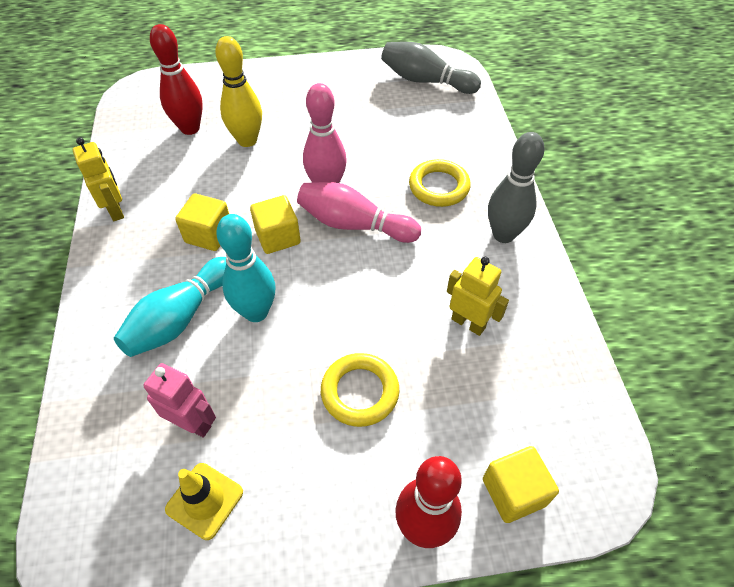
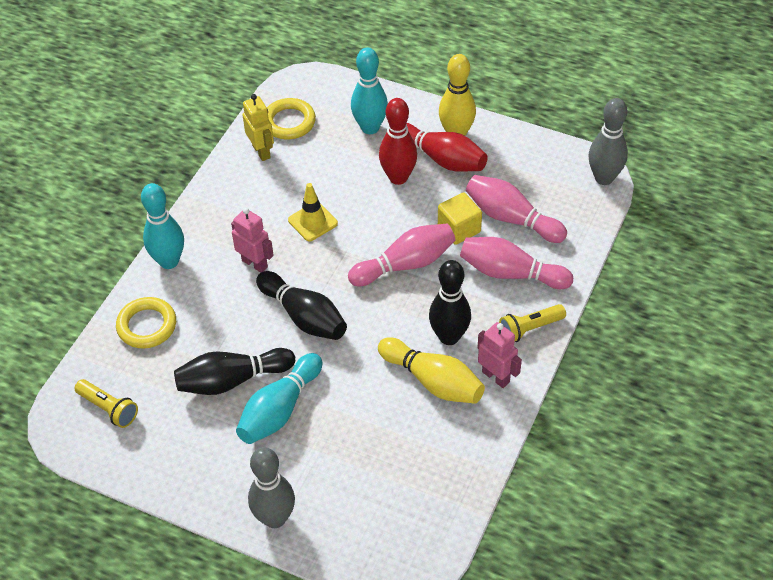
black bowling pin: 0 -> 3
pink bowling pin: 2 -> 3
pink robot: 1 -> 2
turquoise bowling pin: 2 -> 3
yellow bowling pin: 1 -> 2
yellow cube: 3 -> 1
yellow flashlight: 0 -> 2
yellow robot: 2 -> 1

